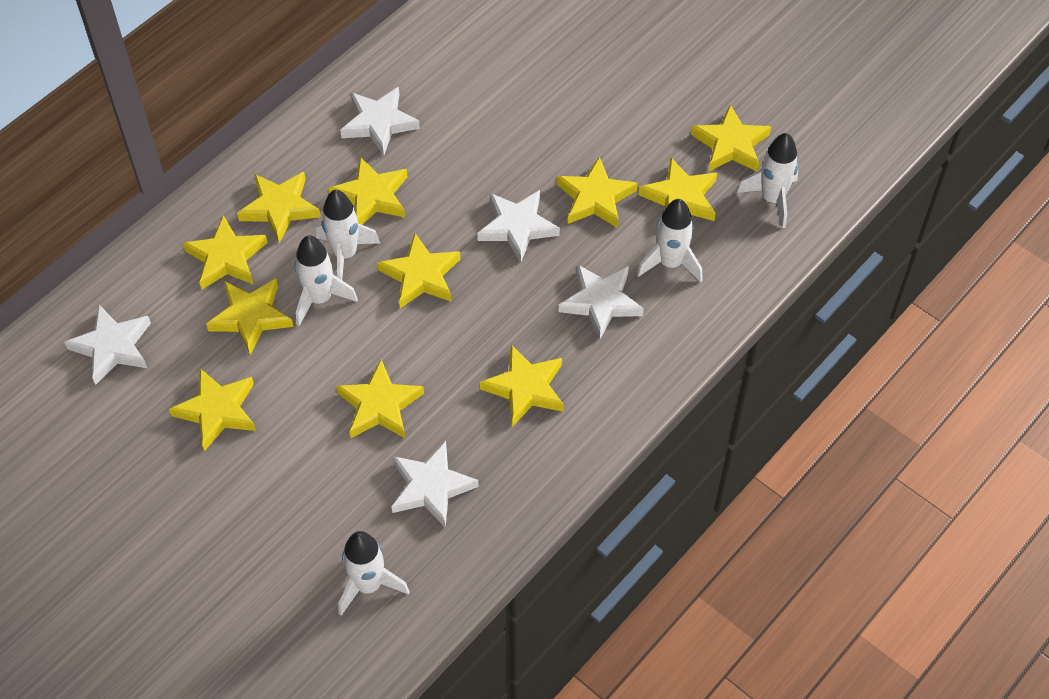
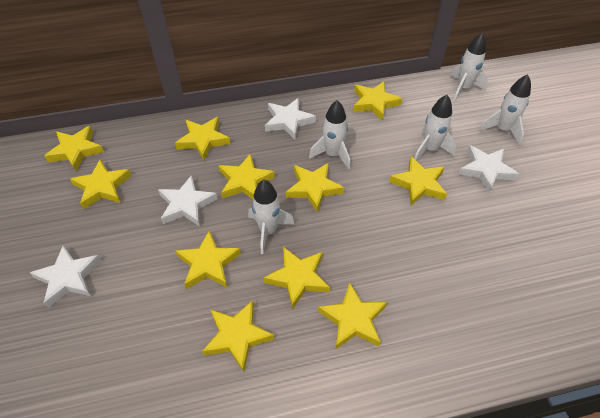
white star: 5 -> 4

